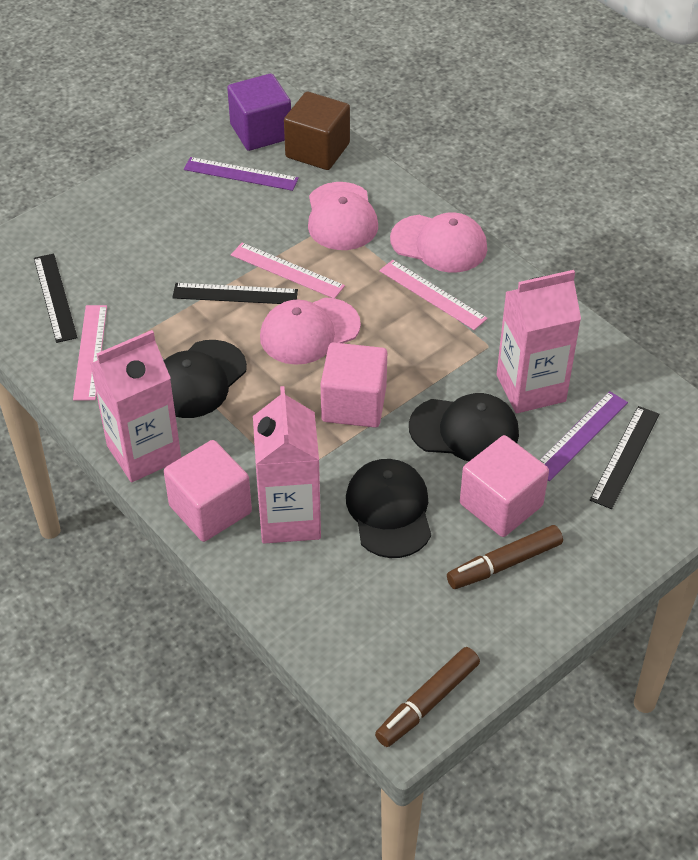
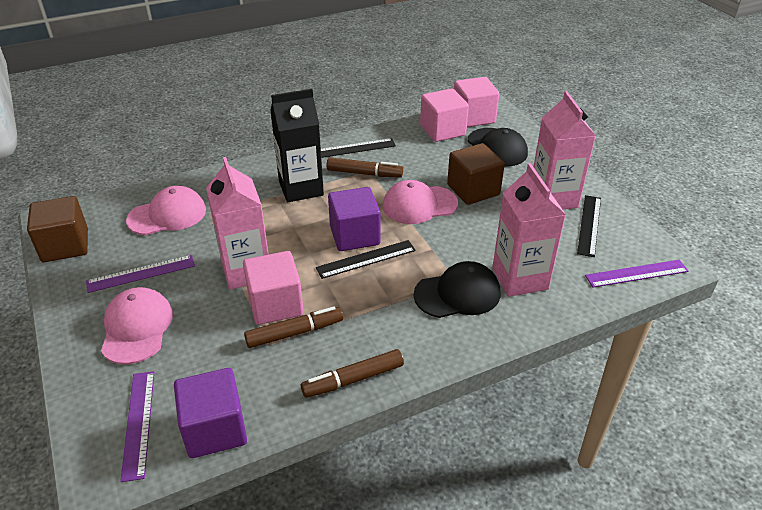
black cap: 3 -> 2
black carton: 0 -> 1
brown cube: 1 -> 2
brown marker: 2 -> 3
pink ruler: 3 -> 0
purple cube: 1 -> 2
purple ruler: 2 -> 3

